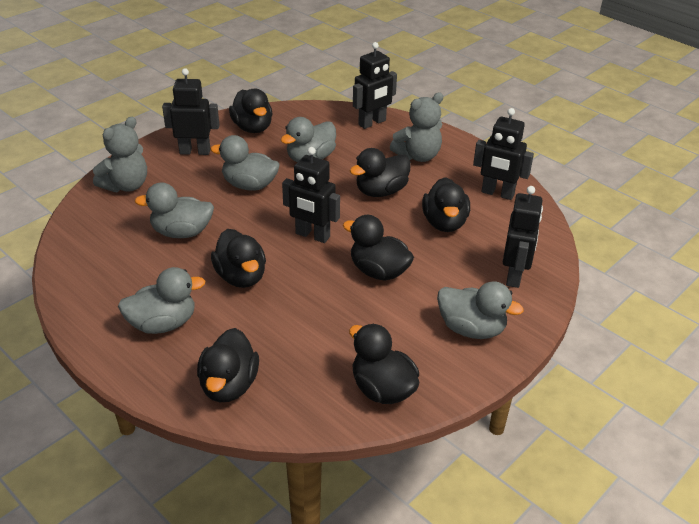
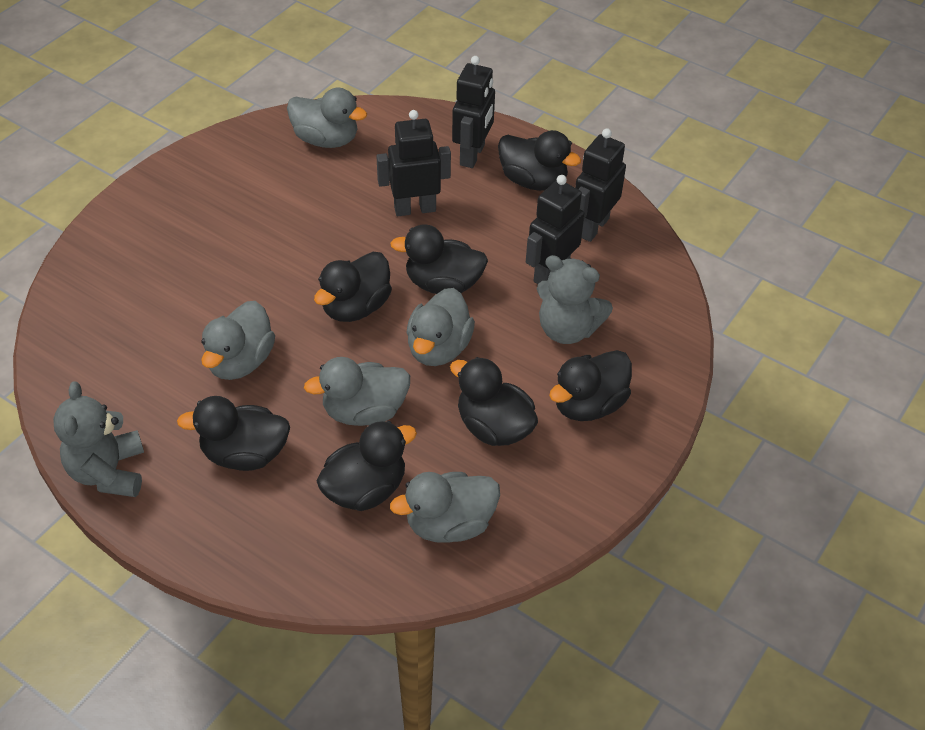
black robot: 5 -> 4

